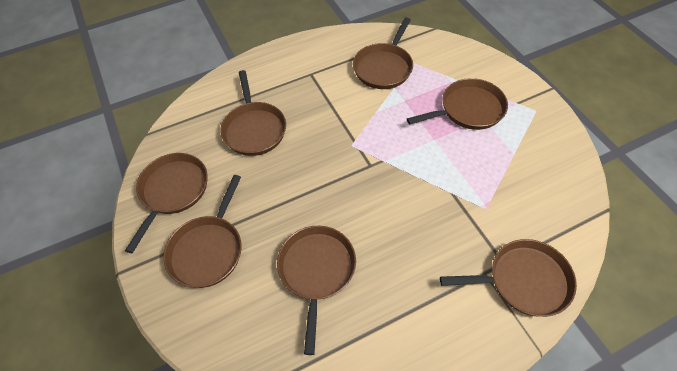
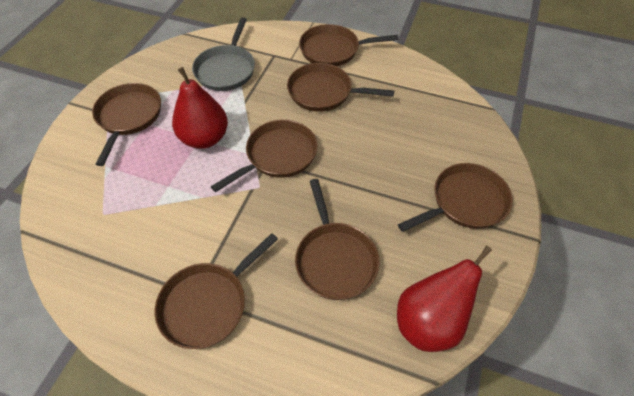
grey pan: 0 -> 1
red pear: 0 -> 2

